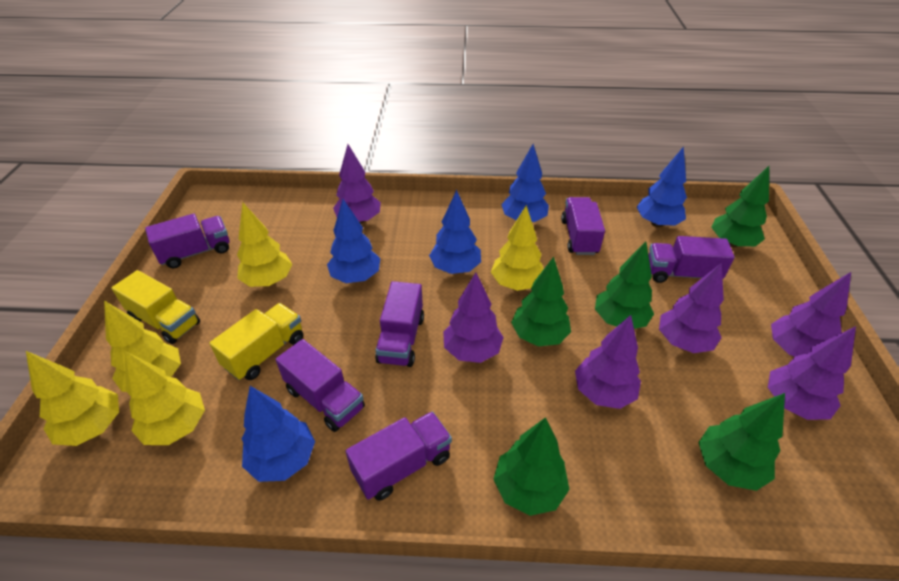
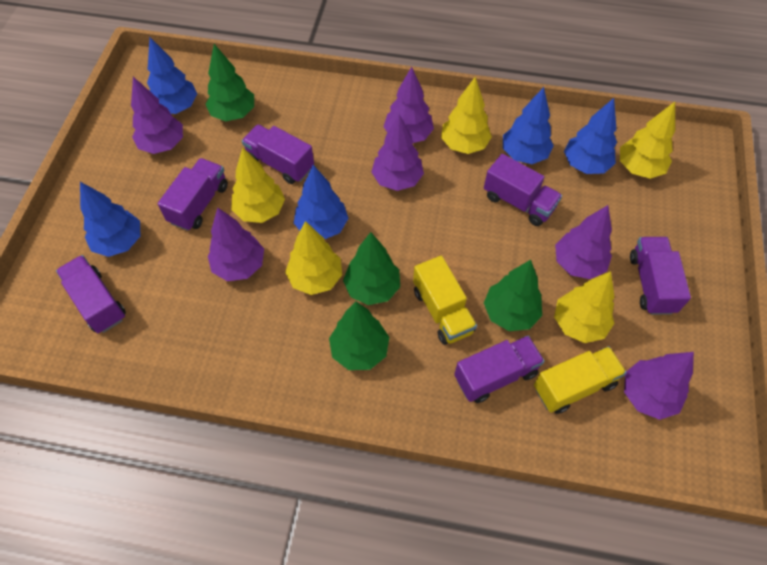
green tree: 5 -> 4

